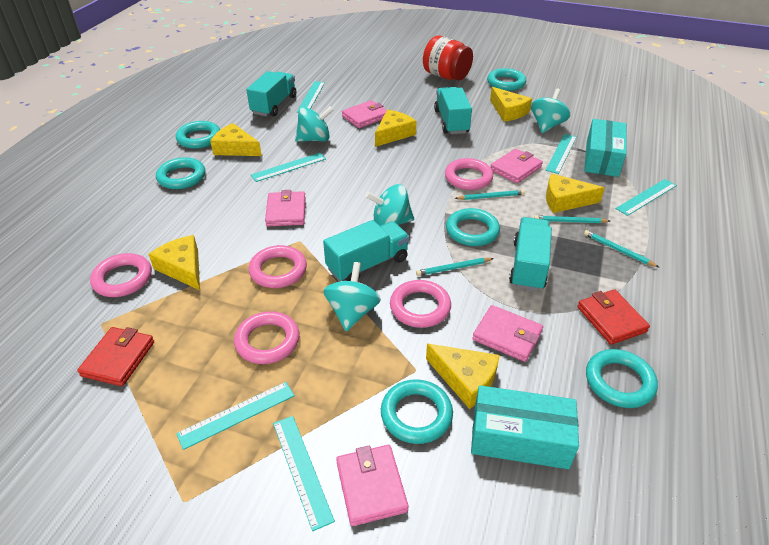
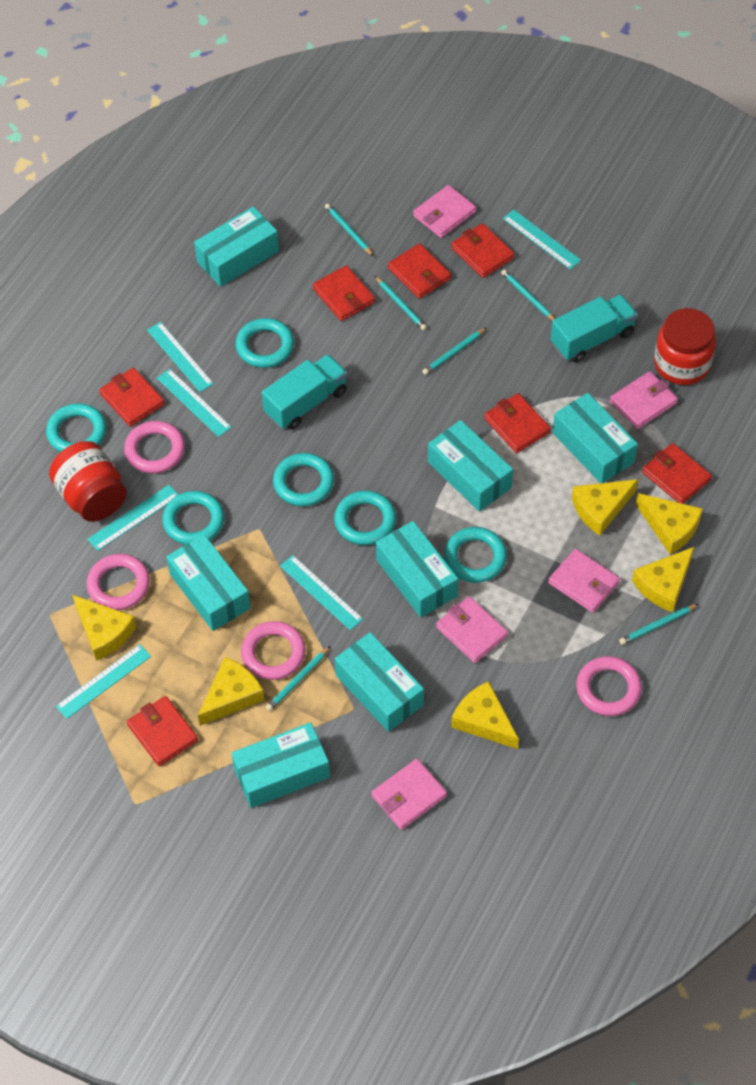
pink ring: 5 -> 4
red jar: 1 -> 2
red wallet: 2 -> 7
turquoise box: 2 -> 7
turquoise pencil: 4 -> 6
turquoise spinning top: 4 -> 0
turquoise truck: 4 -> 2

